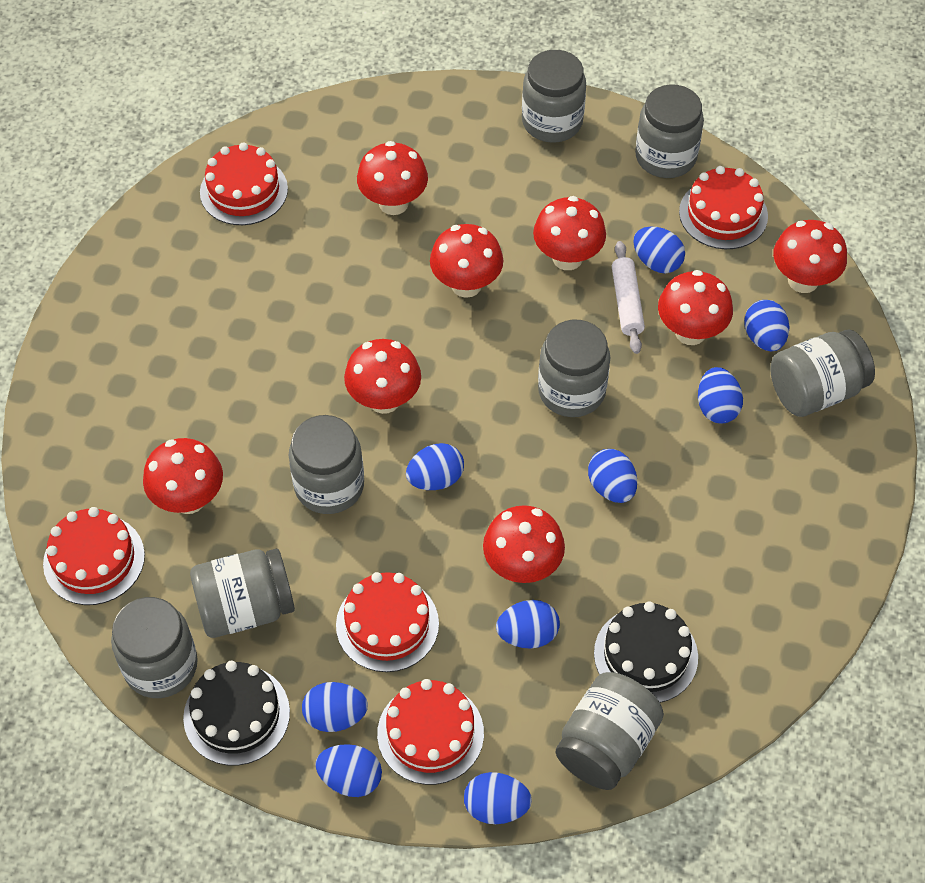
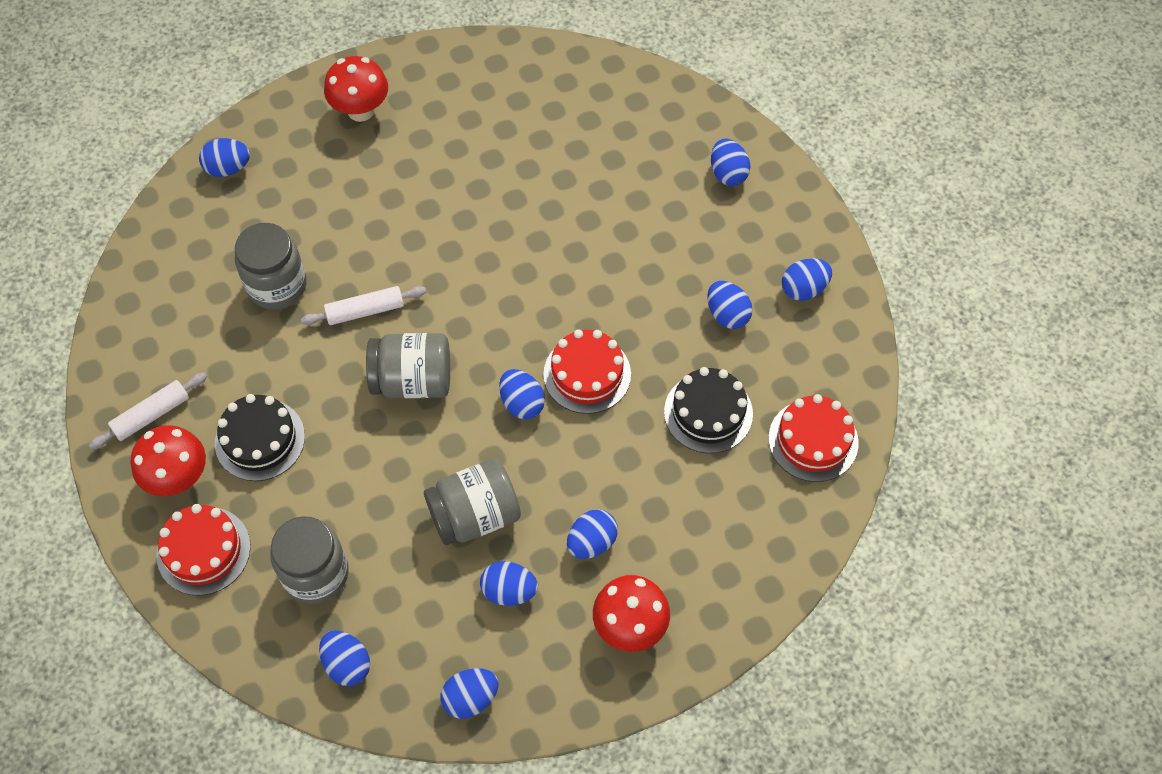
grey jar: 8 -> 4
red cake: 5 -> 3
red mushroom: 8 -> 3
white rolling pin: 1 -> 2

